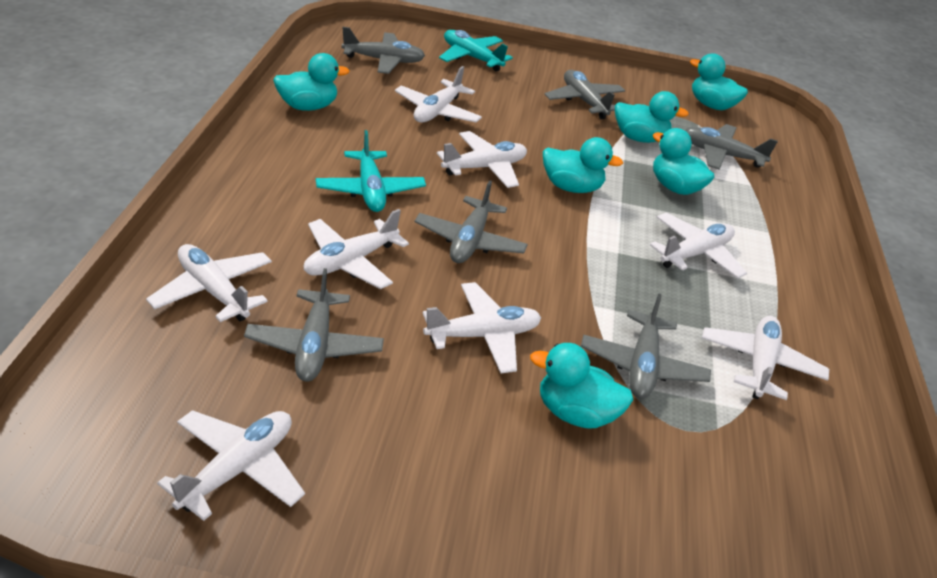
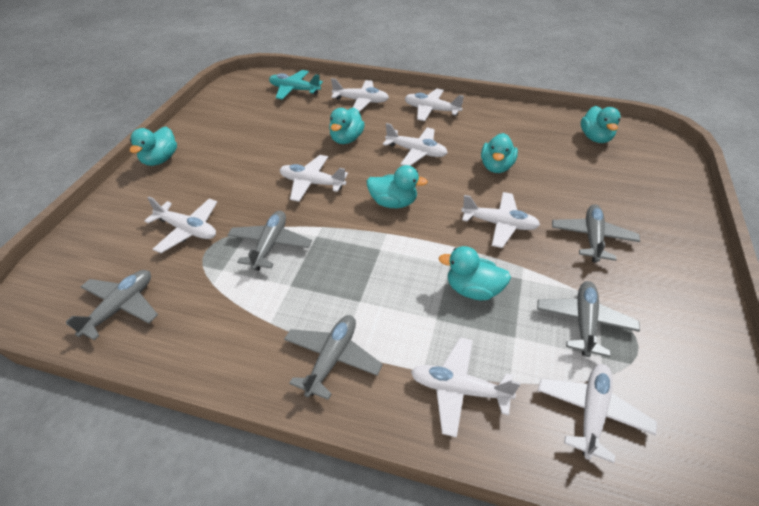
grey plane: 6 -> 5
turquoise plane: 2 -> 1

